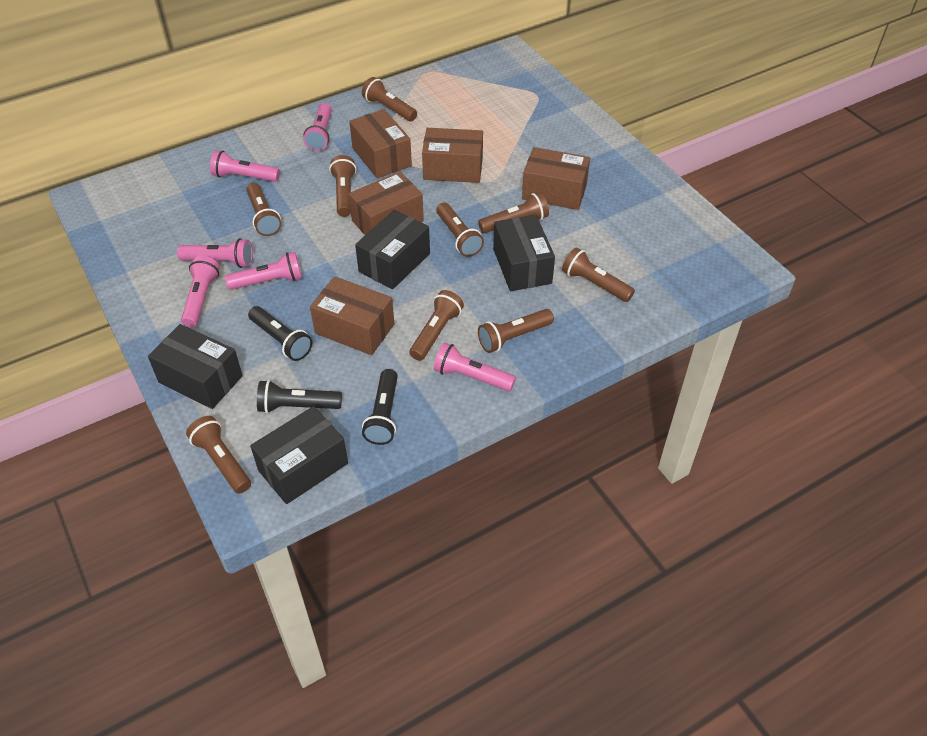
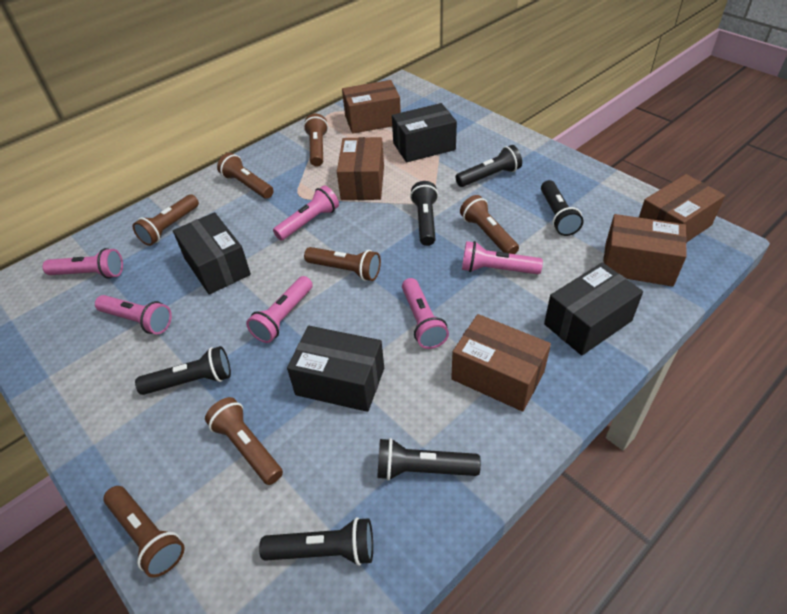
black flashlight: 3 -> 6
brown flashlight: 9 -> 7

